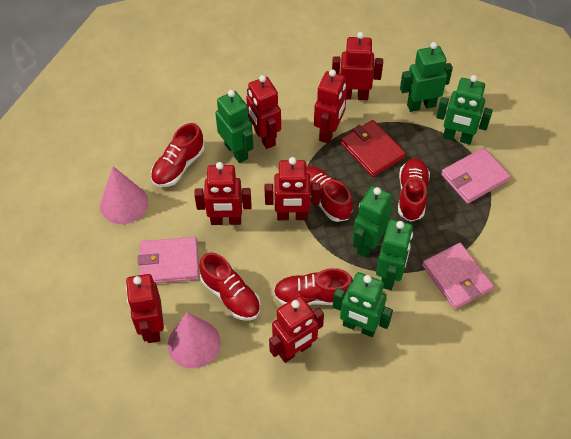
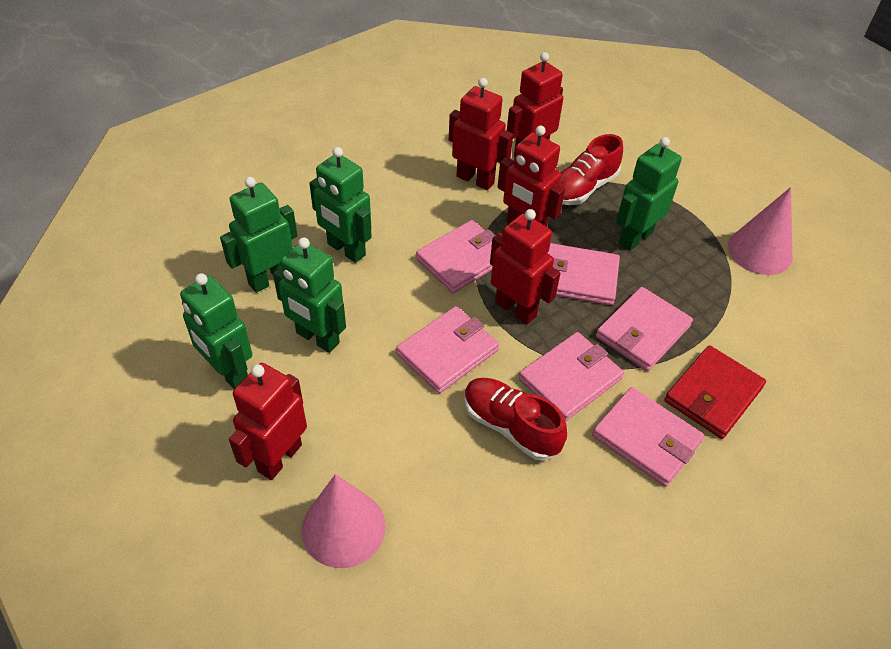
green robot: 6 -> 5
pink wallet: 3 -> 6
red robot: 7 -> 5
red shoe: 5 -> 2

